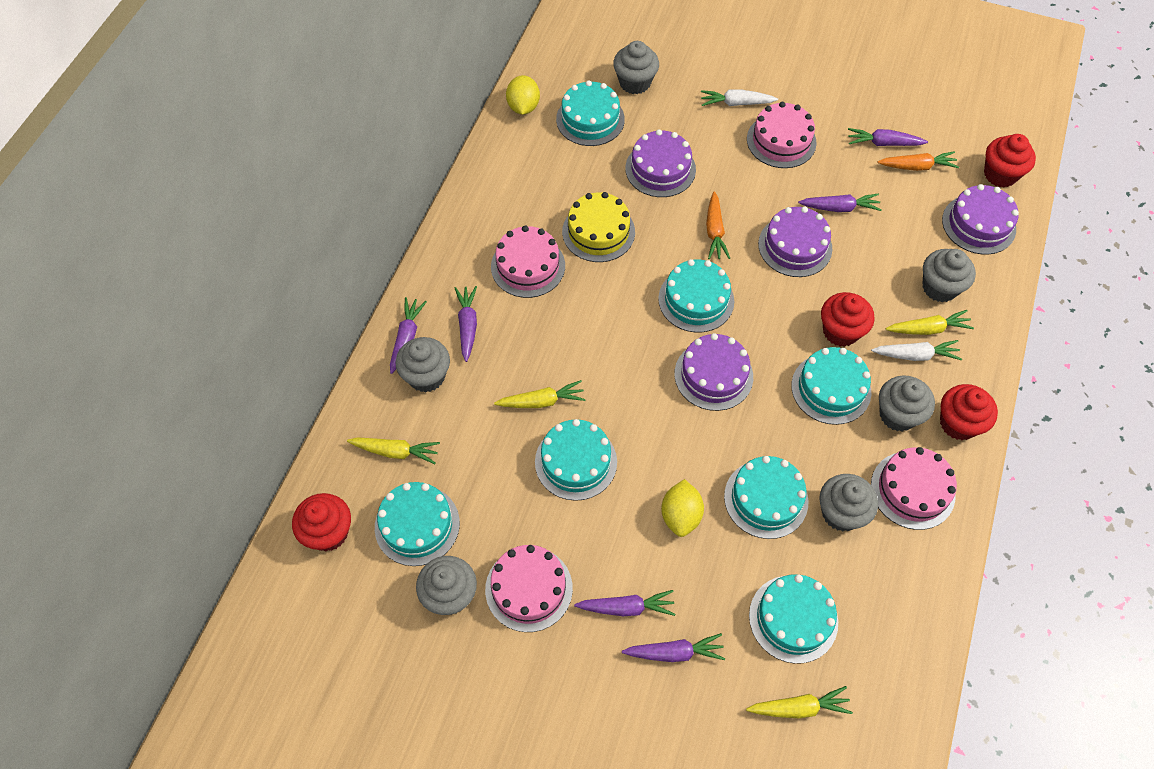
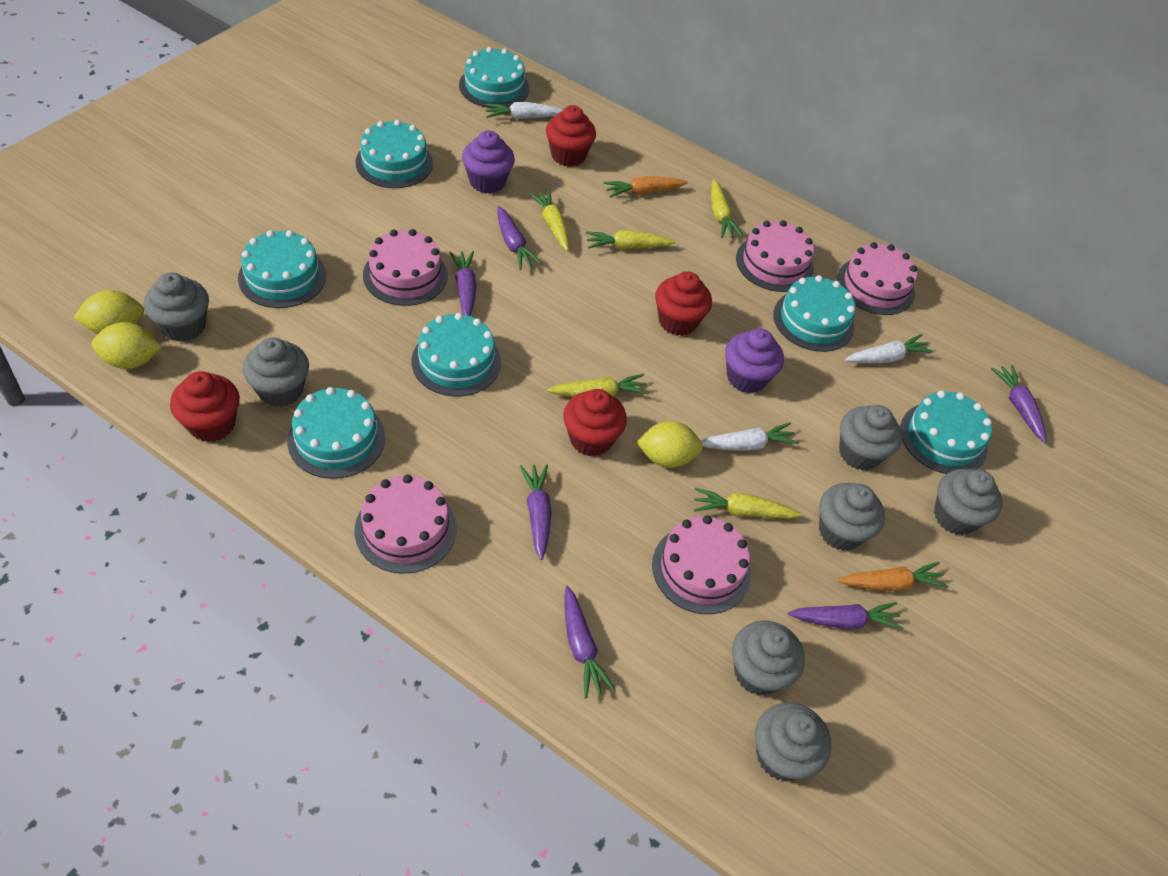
grey cupcake: 6 -> 7
pink cake: 4 -> 5
purple cake: 4 -> 0
purple cupcake: 0 -> 2
white carrot: 2 -> 3
yellow cake: 1 -> 0
yellow carrot: 4 -> 5
yellow lemon: 2 -> 3

